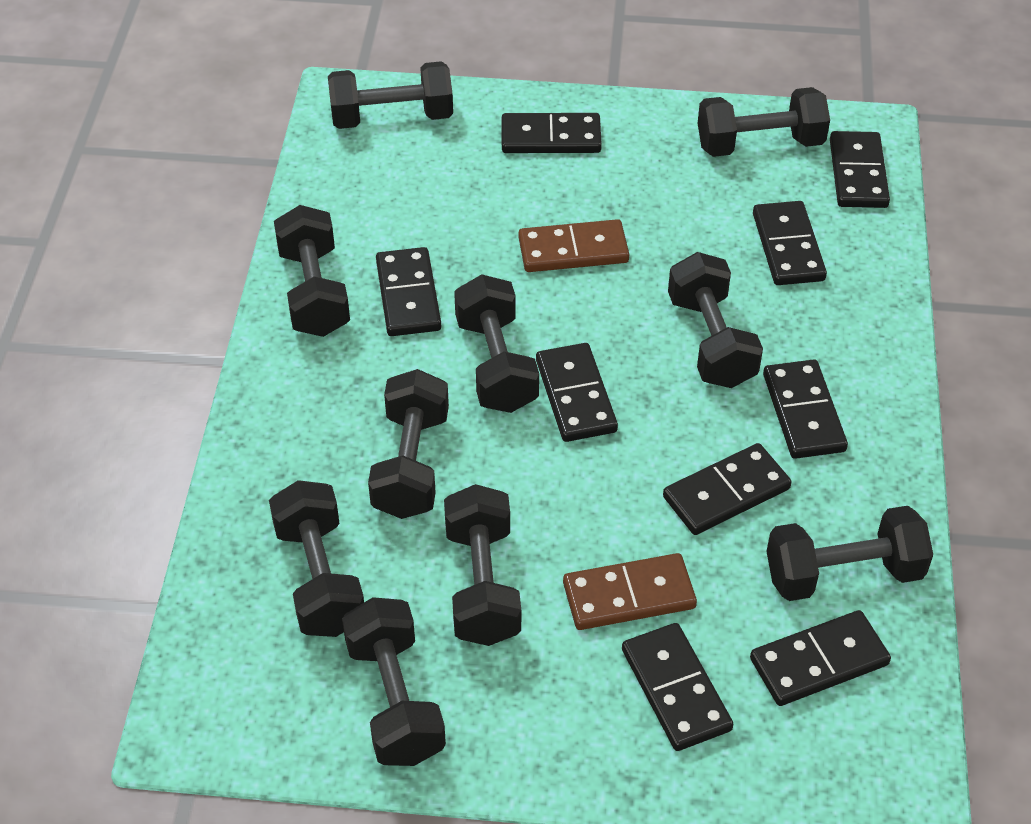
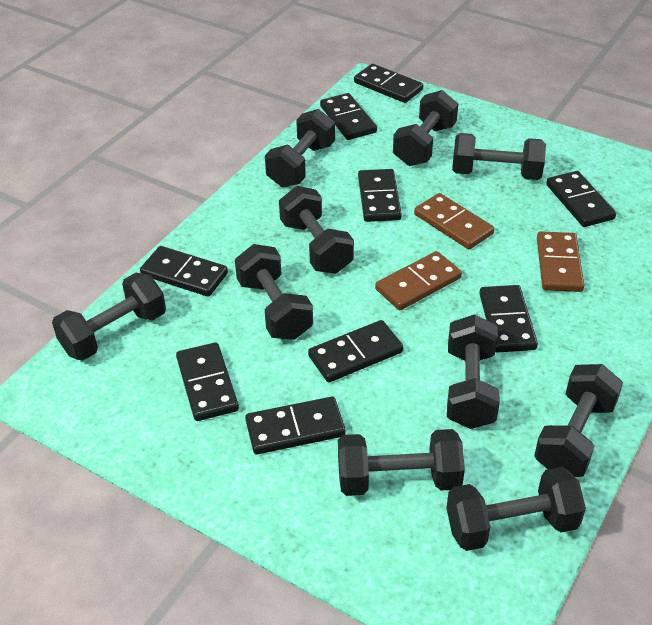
brown domino: 2 -> 3

